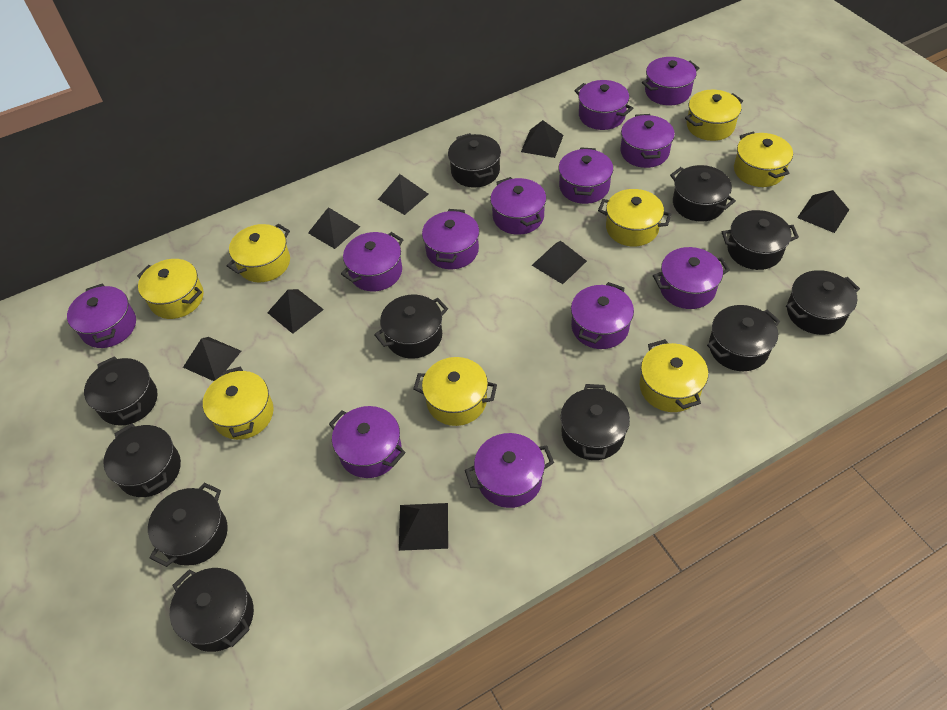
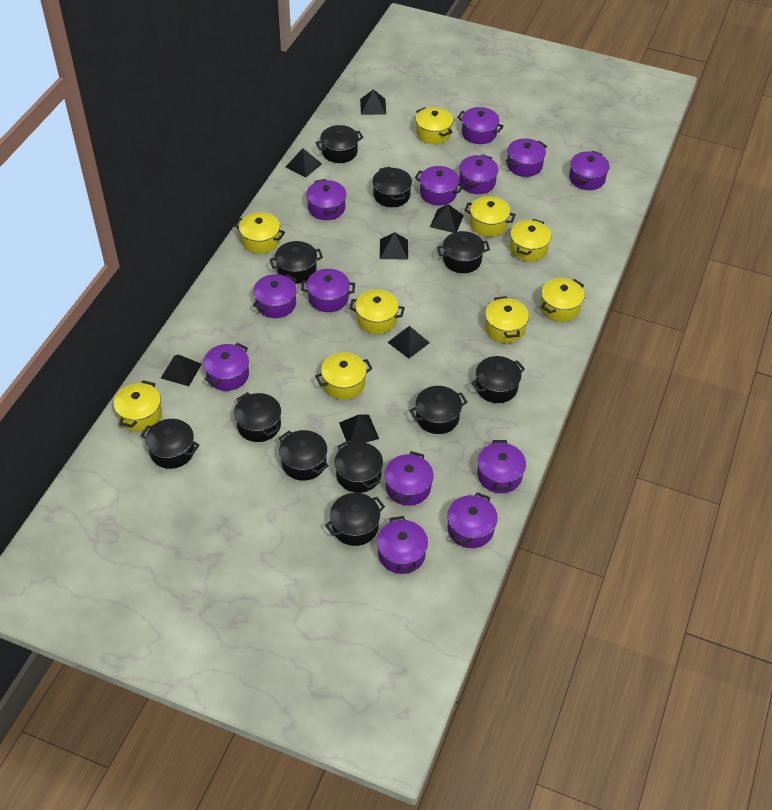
black pyramid: 8 -> 7
purple pot: 12 -> 13
yellow pot: 8 -> 9

